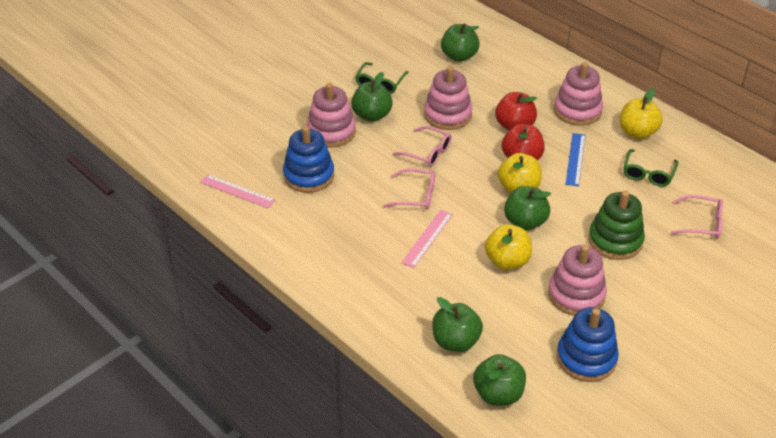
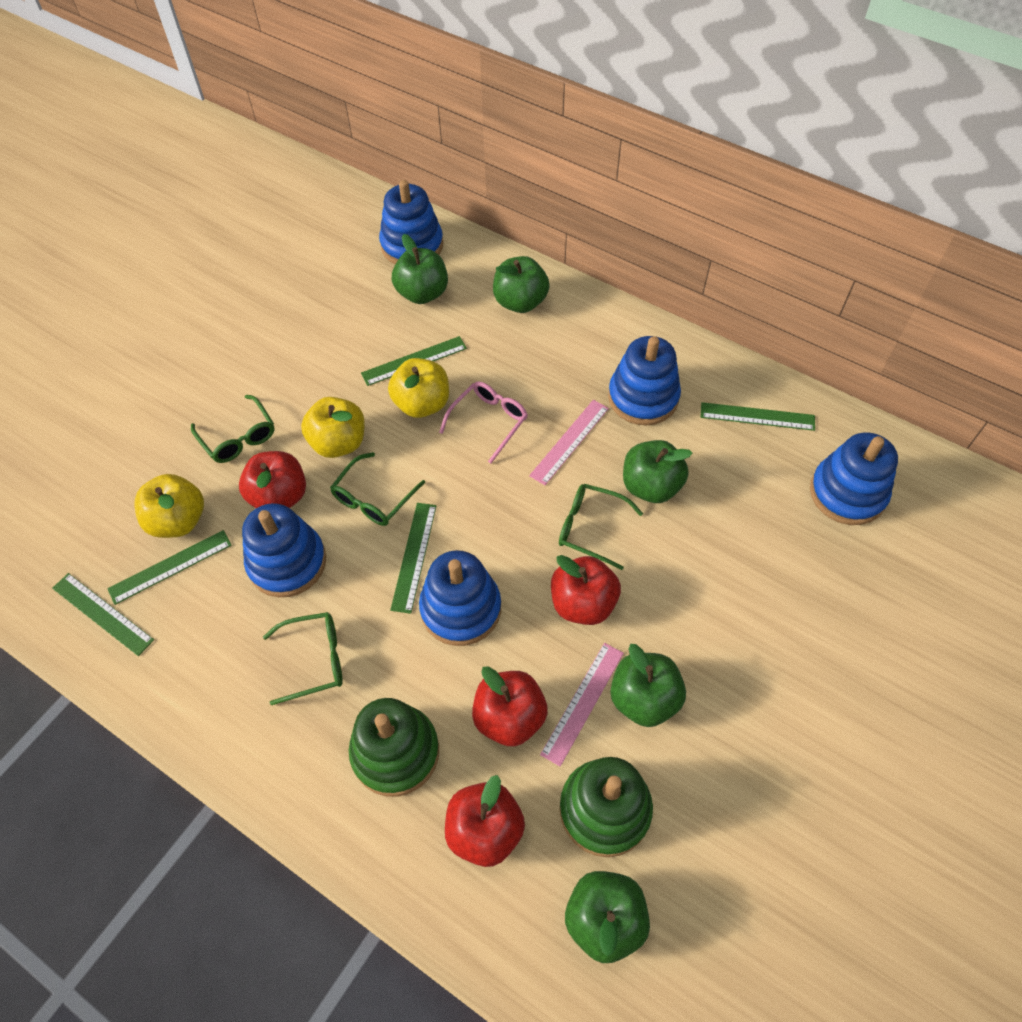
blue ruler: 1 -> 0
blue stacking toy: 2 -> 5
green glasses: 2 -> 4
green ruler: 0 -> 5
green stacking toy: 1 -> 2
pink glasses: 3 -> 1
pink stacking toy: 4 -> 0
red apple: 2 -> 4

